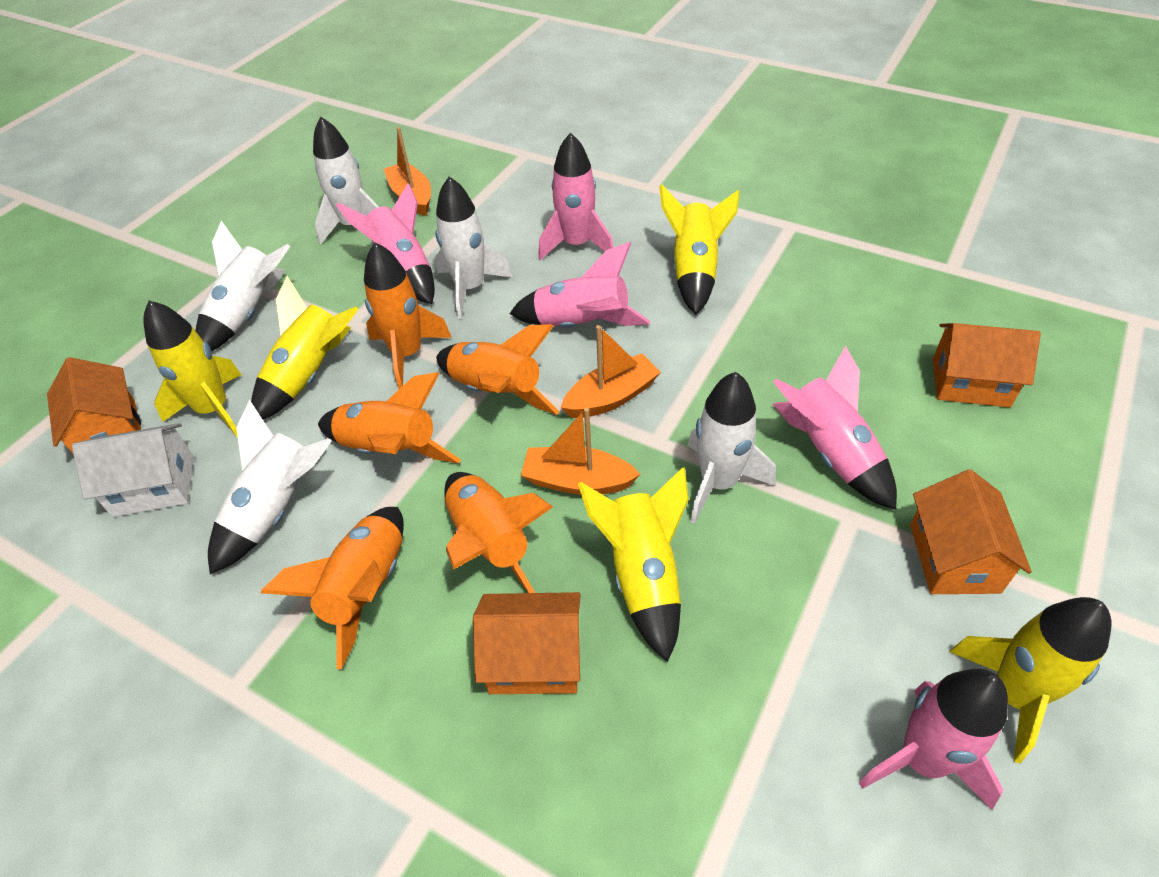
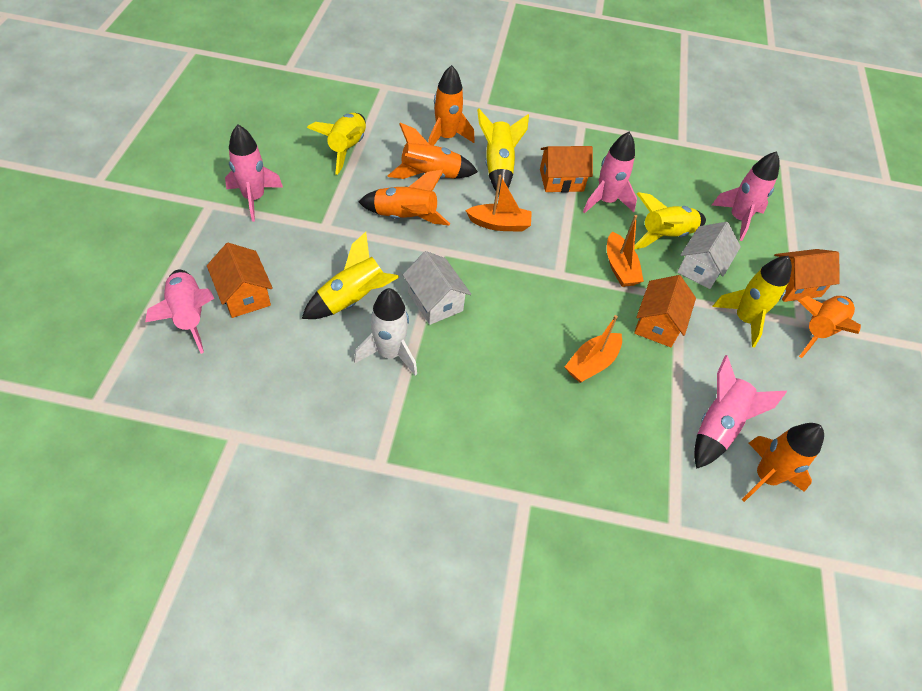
white house: 1 -> 2
white rocket: 5 -> 1

